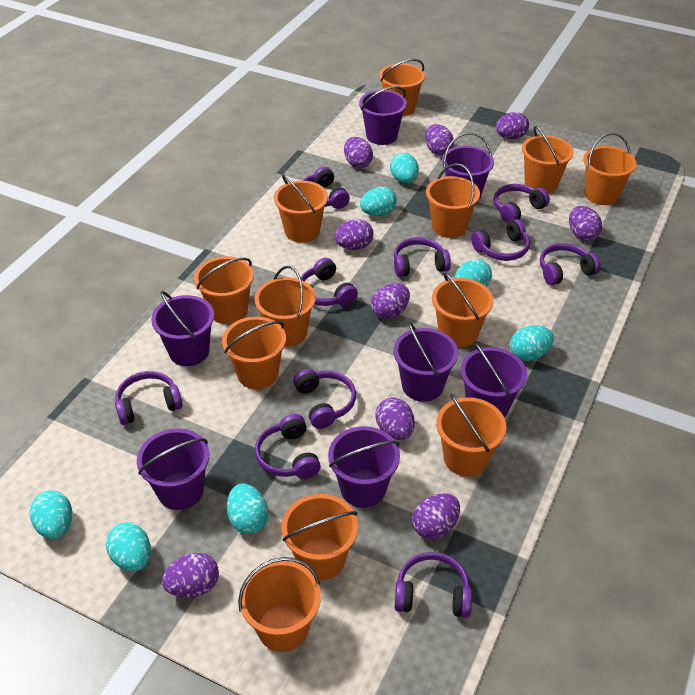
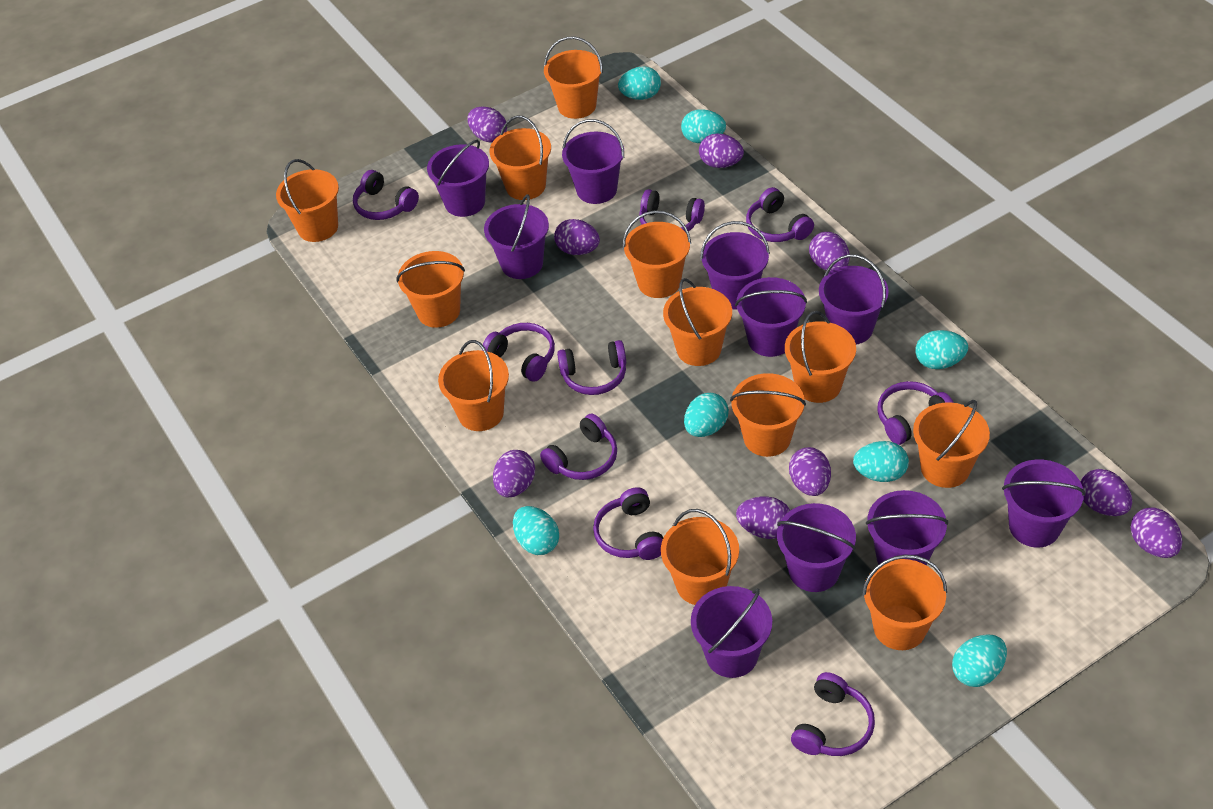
purple bucket: 7 -> 10
purple headphones: 10 -> 9

